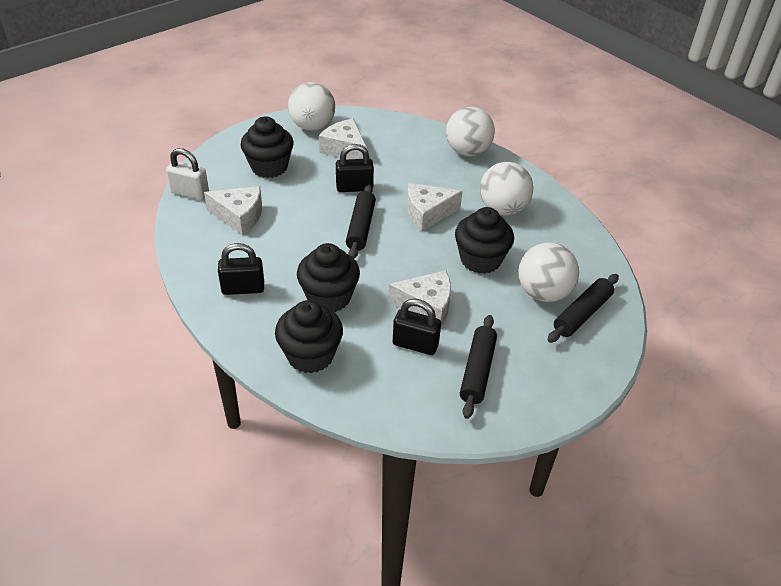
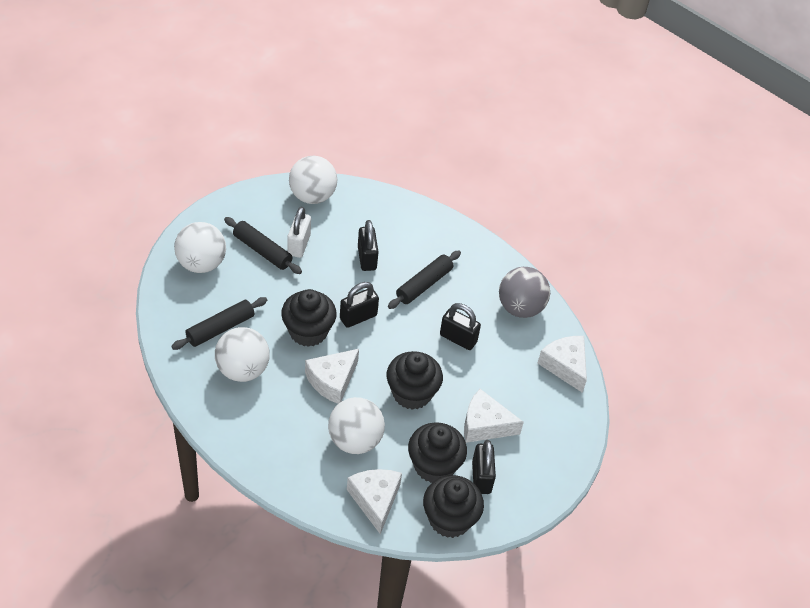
black padlock: 3 -> 4
grey ball: 0 -> 1

